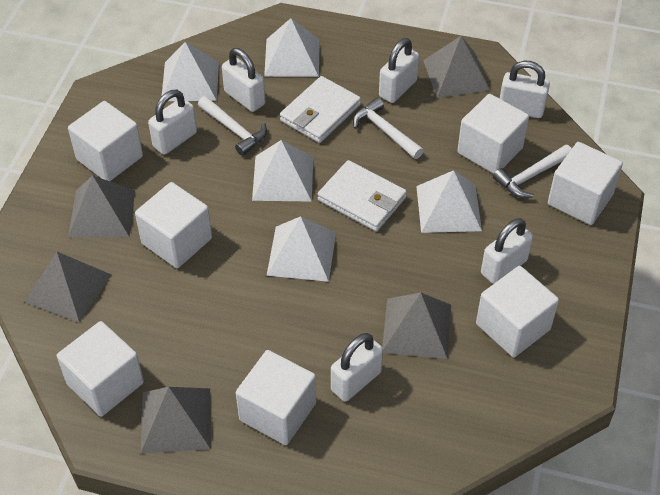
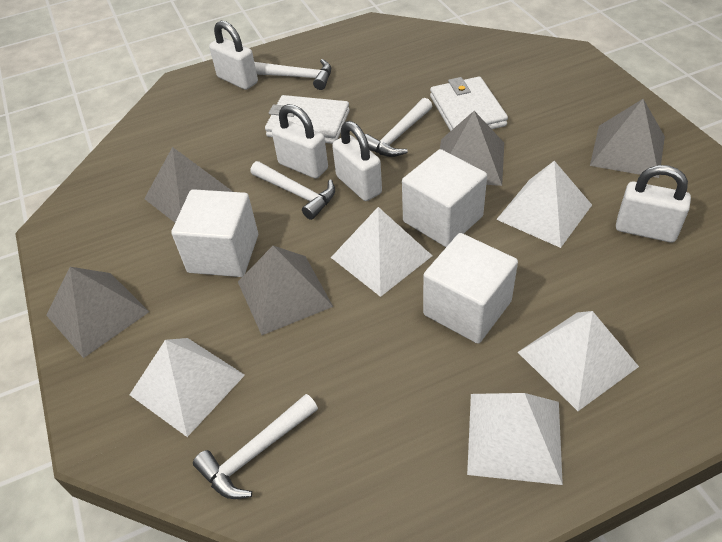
white cube: 7 -> 3
white hammer: 3 -> 4
white padlock: 6 -> 4

